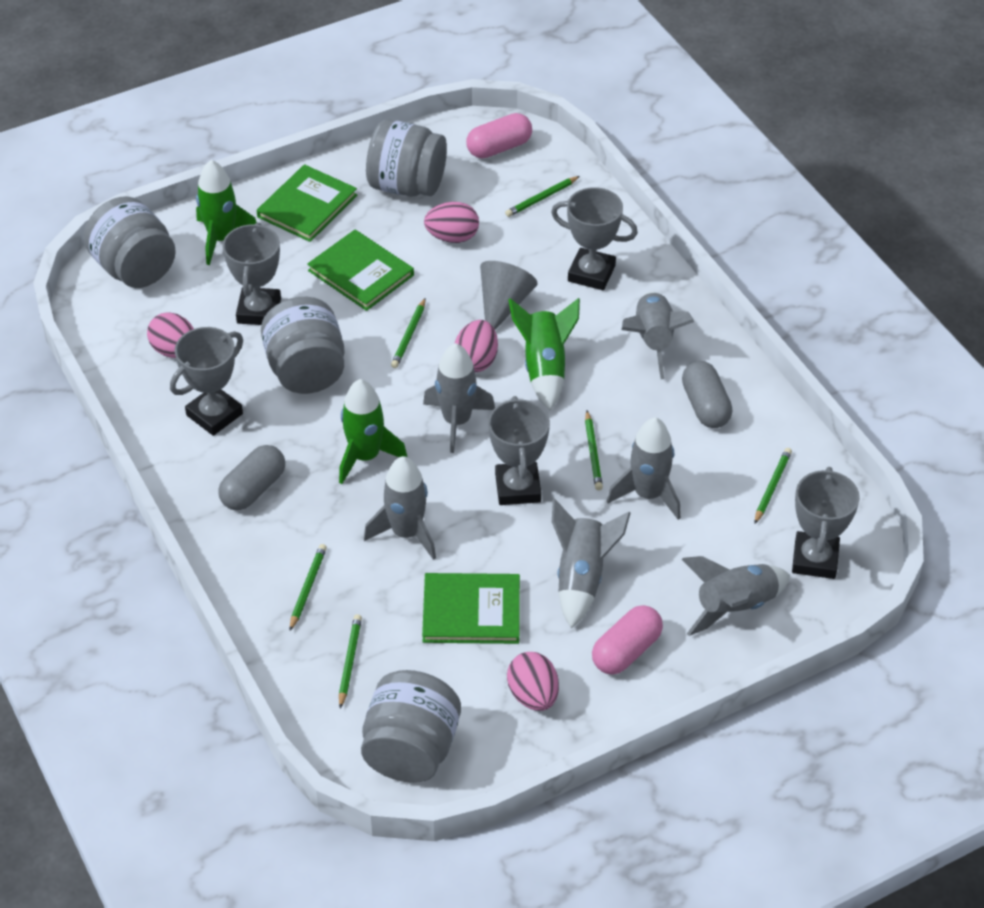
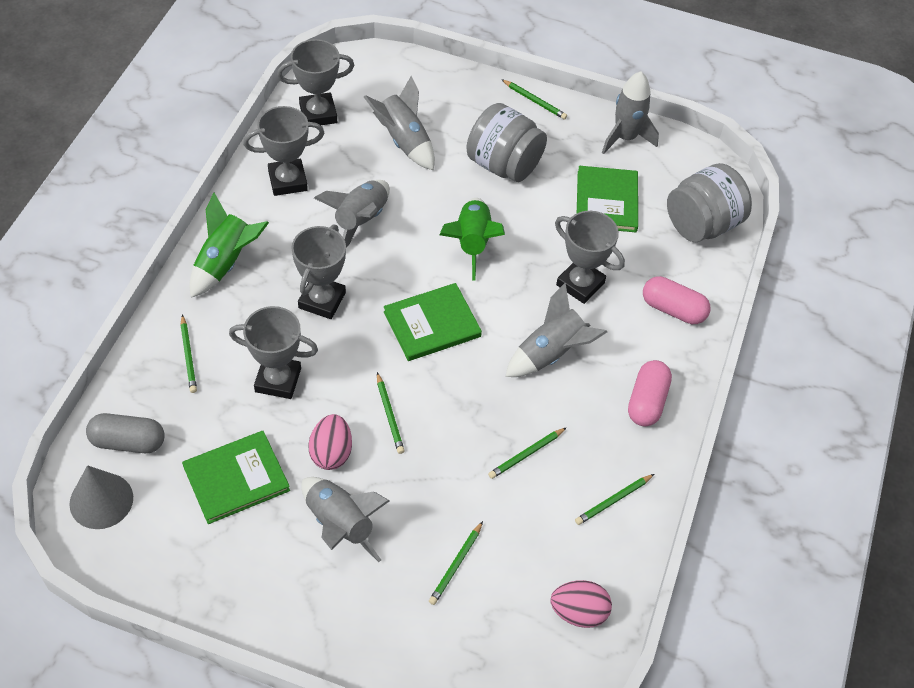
green rocket: 3 -> 2
grey capsule: 2 -> 1
grey jar: 4 -> 2
grey rocket: 6 -> 5
pink egg: 4 -> 2

